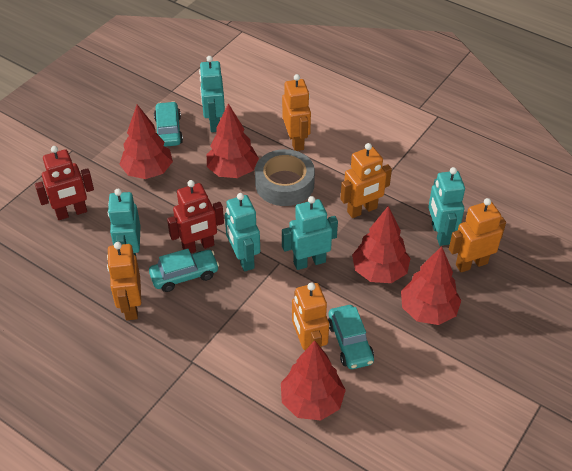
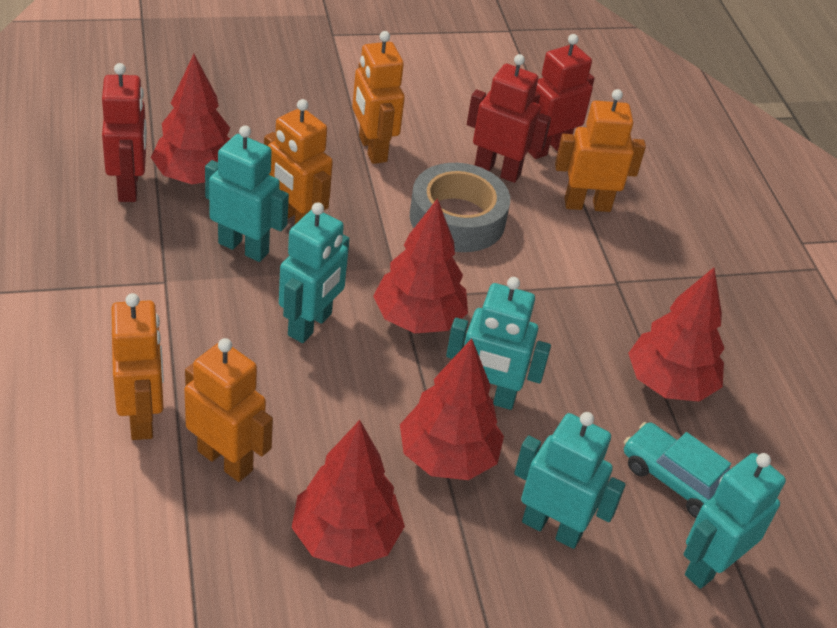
red robot: 2 -> 3
turquoise car: 3 -> 1

